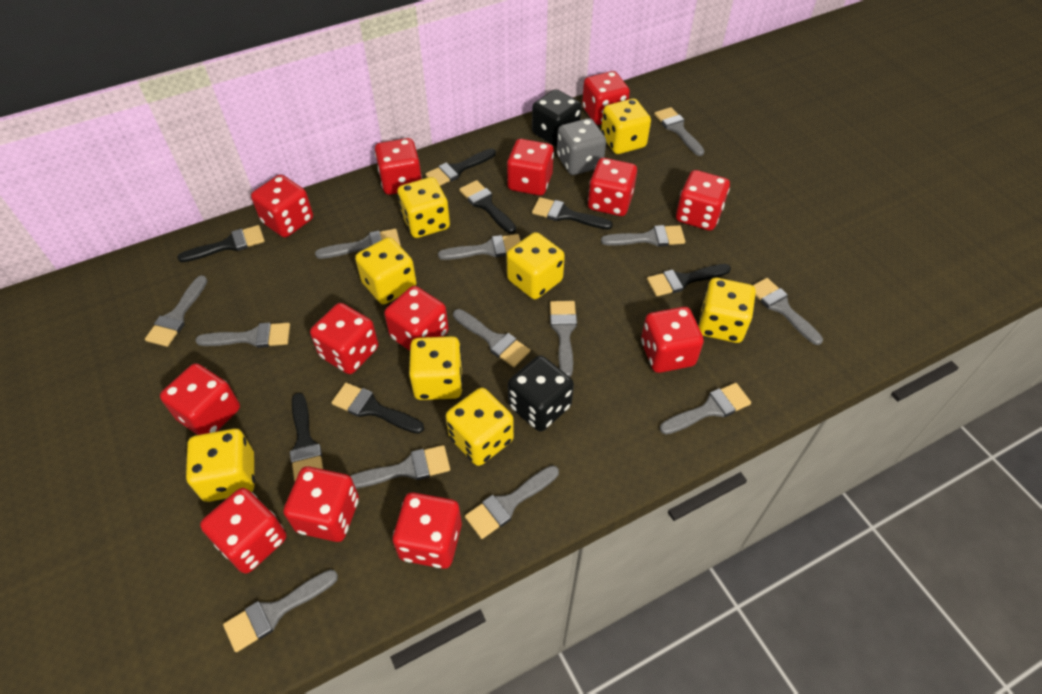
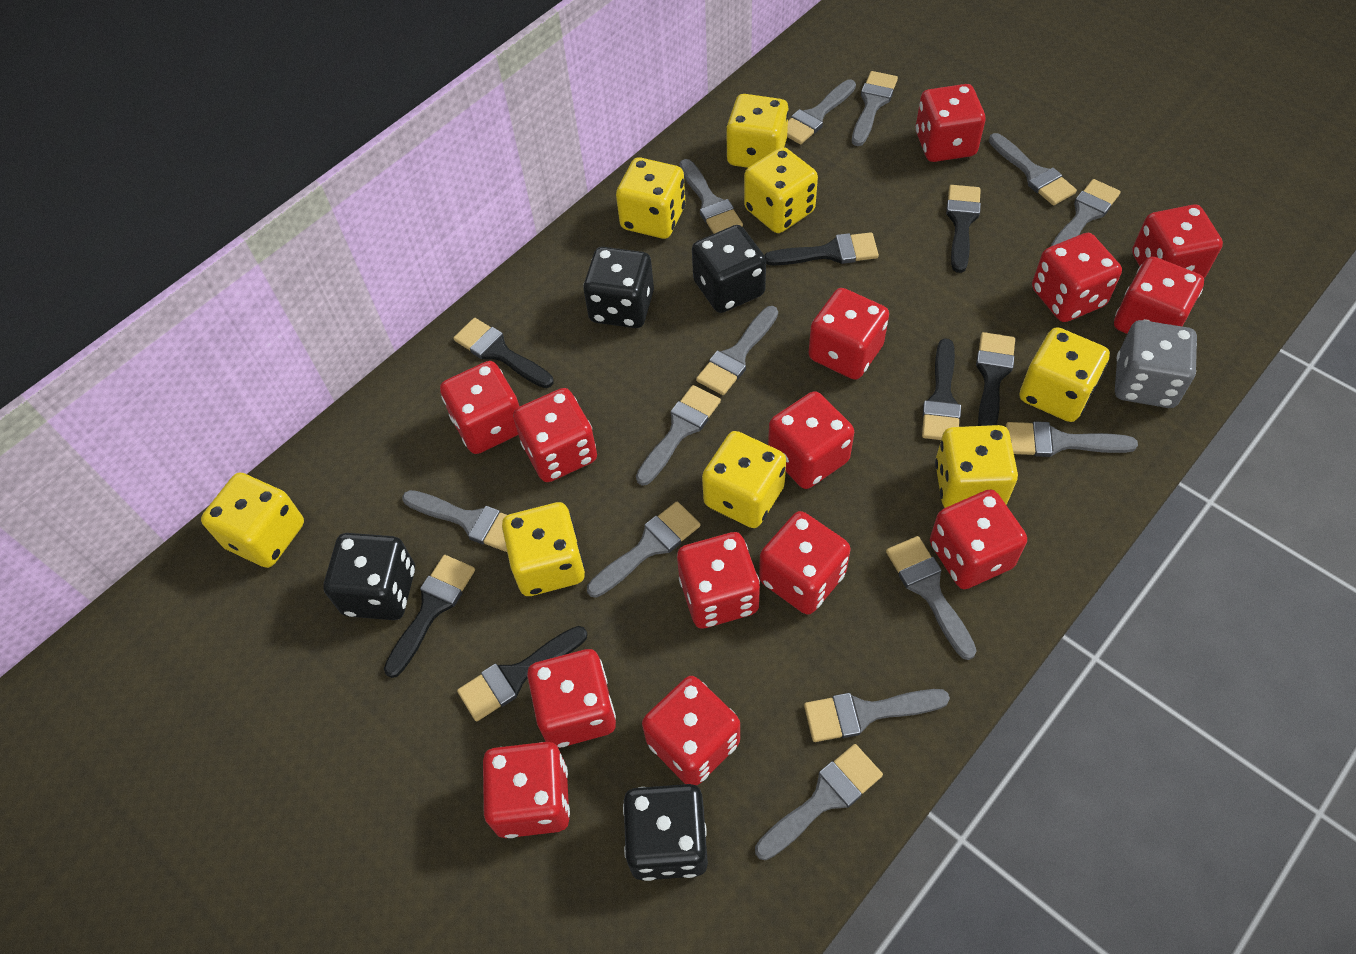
black dice: 2 -> 4
red dice: 13 -> 14

